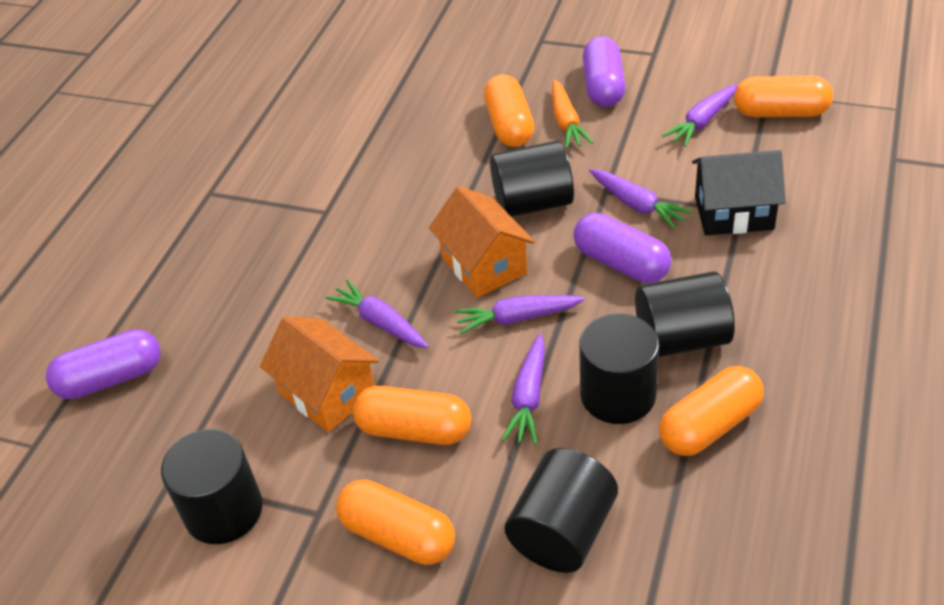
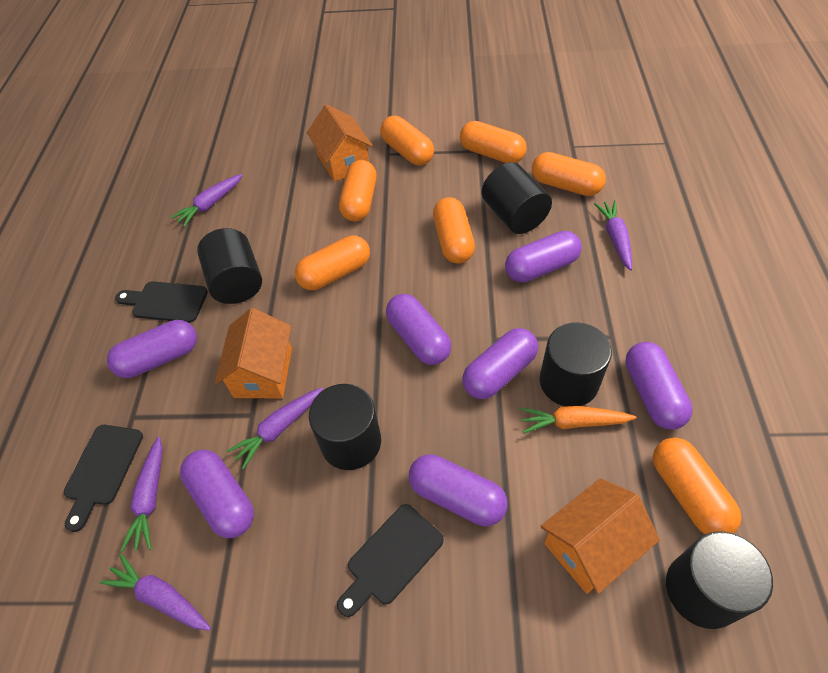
black cutting board: 0 -> 3
black house: 1 -> 0
orange capsule: 5 -> 7
orange house: 2 -> 3
purple capsule: 3 -> 7

